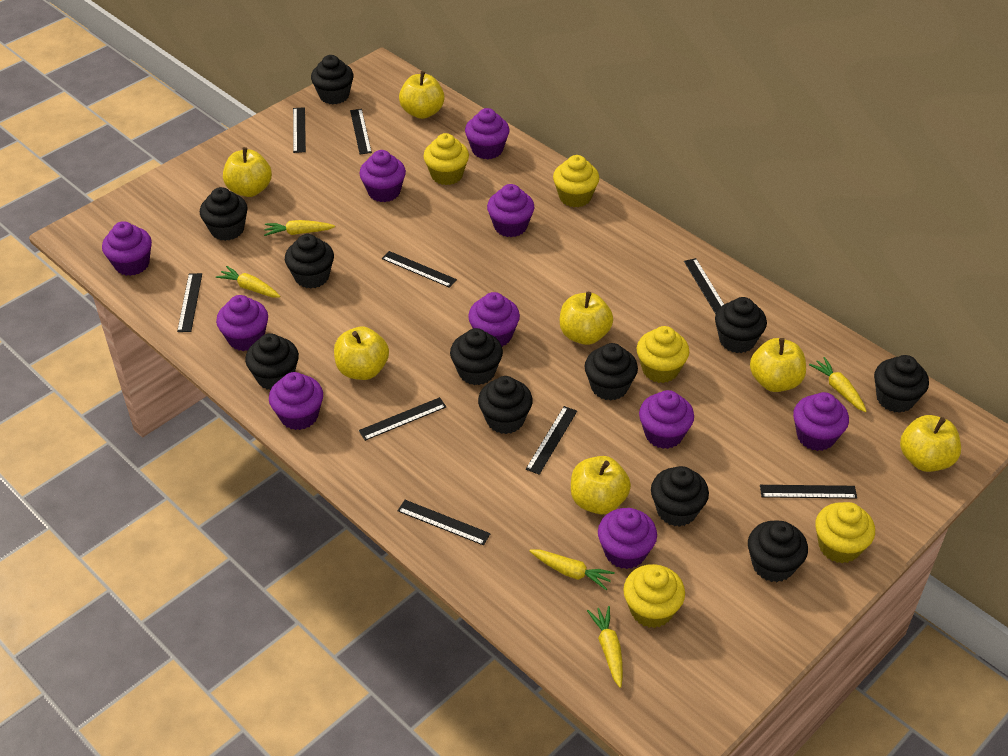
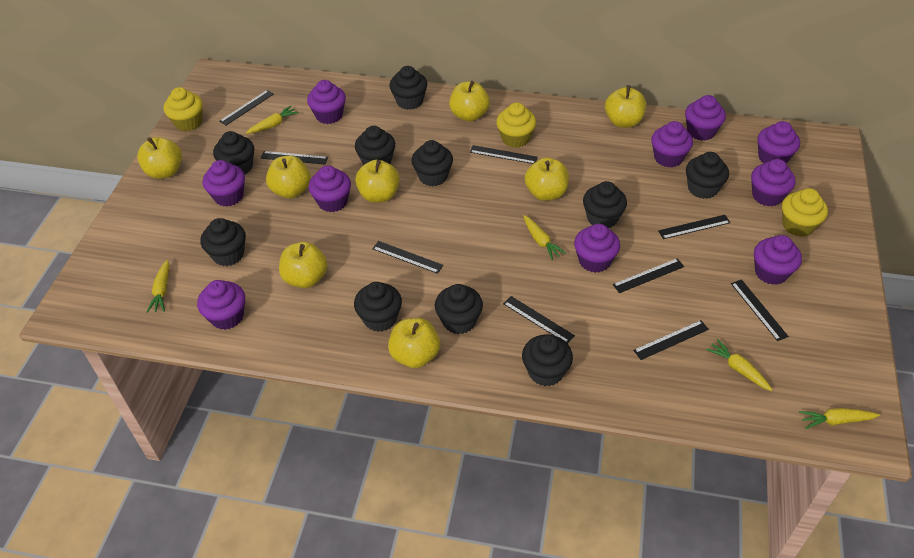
black cupcake: 11 -> 10
yellow apple: 7 -> 8
yellow cupcake: 5 -> 3

